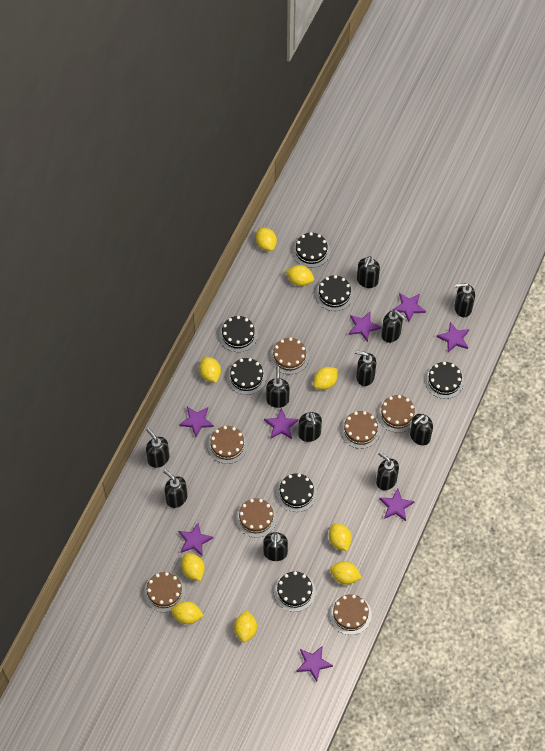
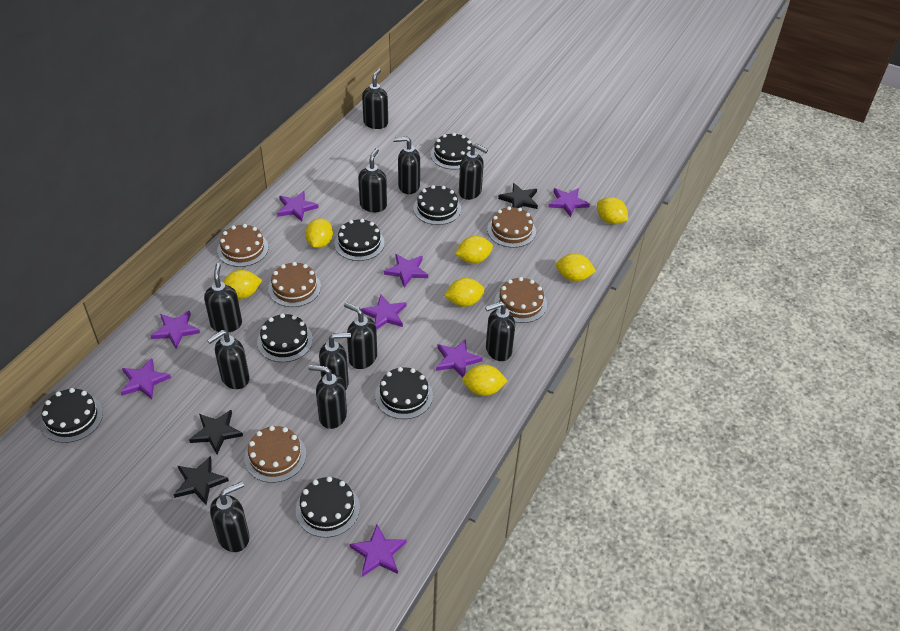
black star: 0 -> 3
brown cake: 7 -> 5
yellow lemon: 9 -> 7

